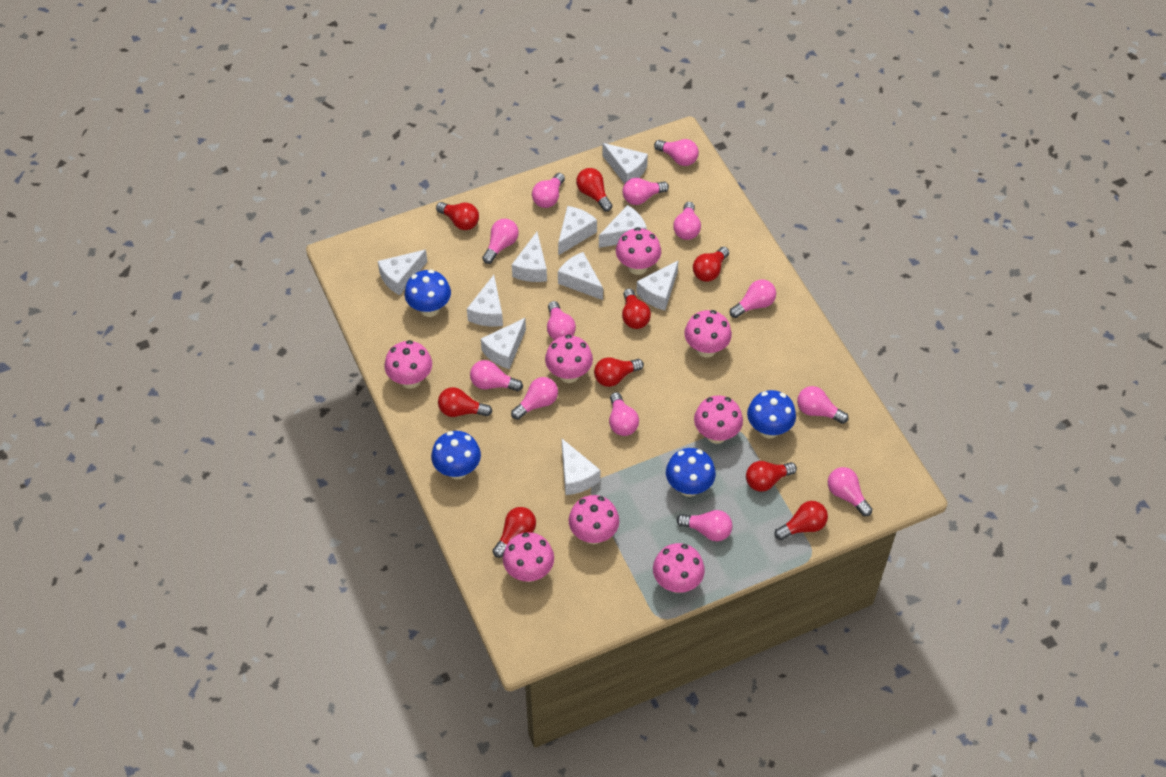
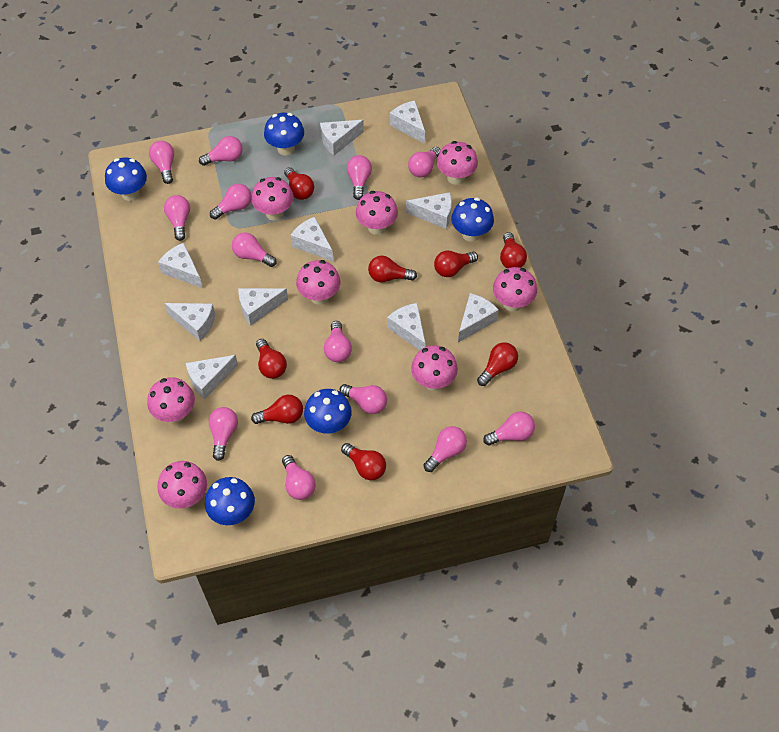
blue mushroom: 4 -> 5
red light bulb: 9 -> 8

